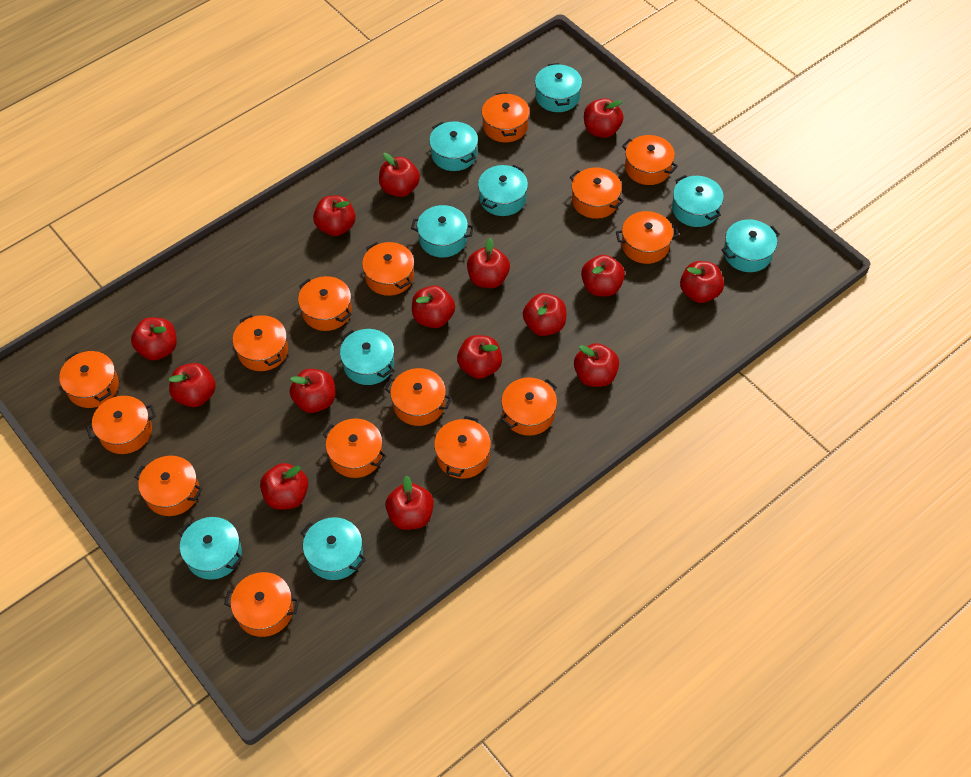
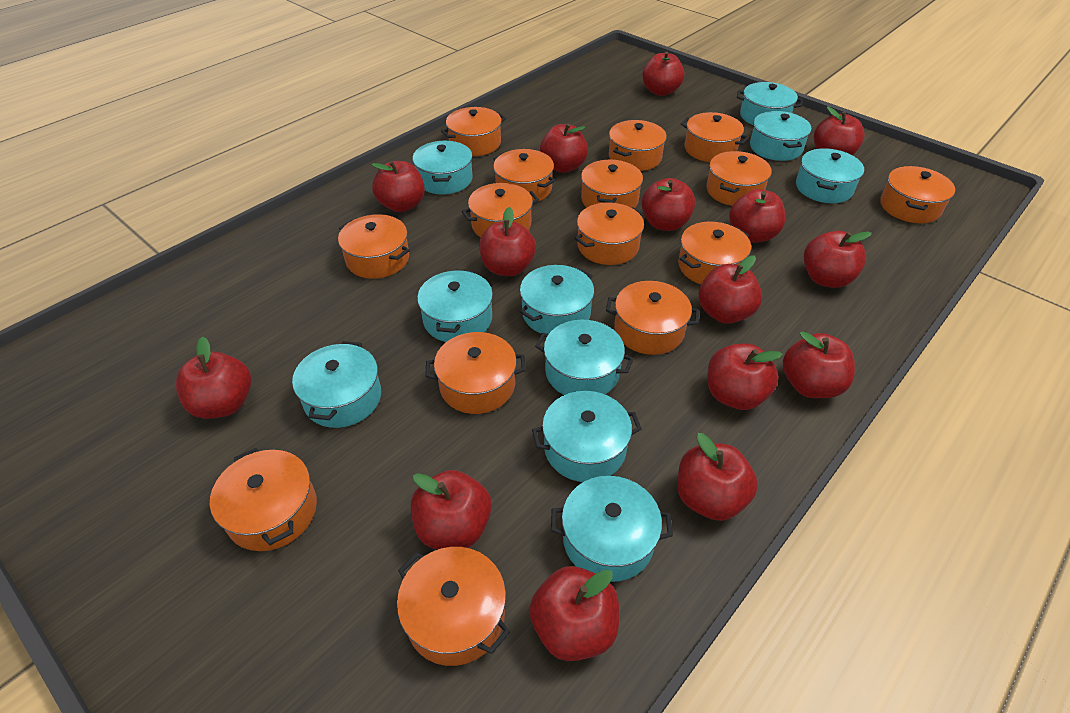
turquoise pot: 9 -> 10

